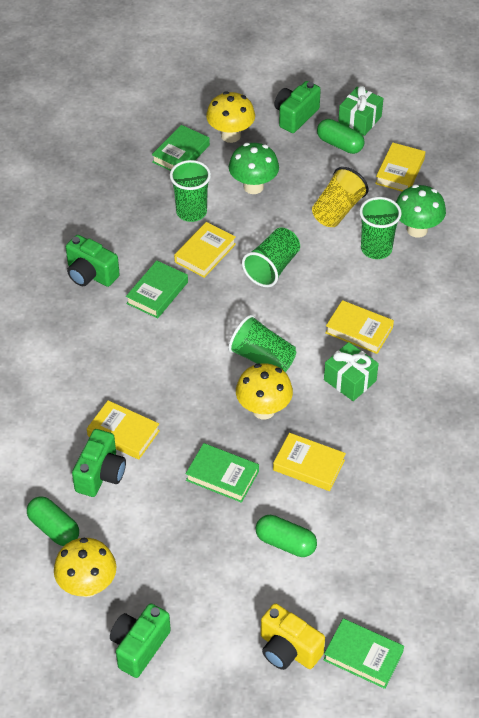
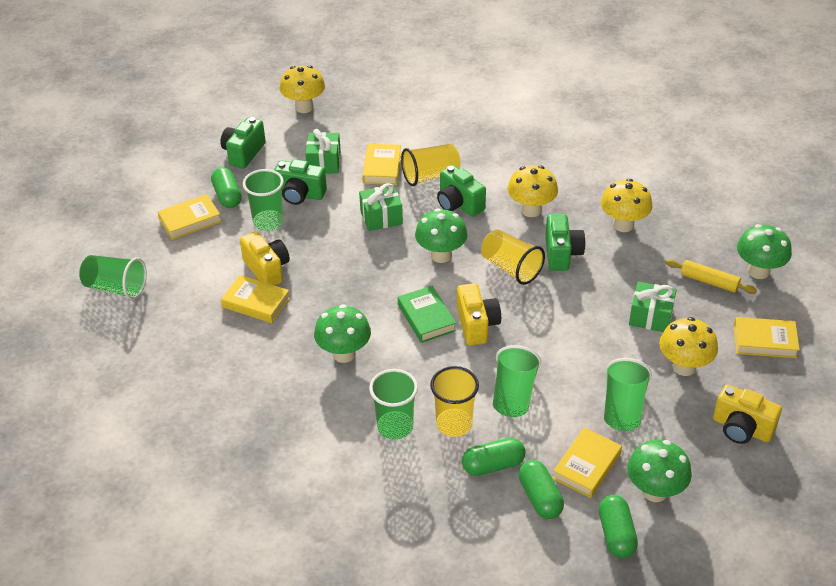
green book: 4 -> 1
green capsule: 3 -> 4
green cup: 4 -> 5
green gift: 2 -> 3
green mushroom: 2 -> 4
yellow camera: 1 -> 3
yellow cup: 1 -> 3
yellow mushroom: 3 -> 4
yellow rolling pin: 0 -> 1

